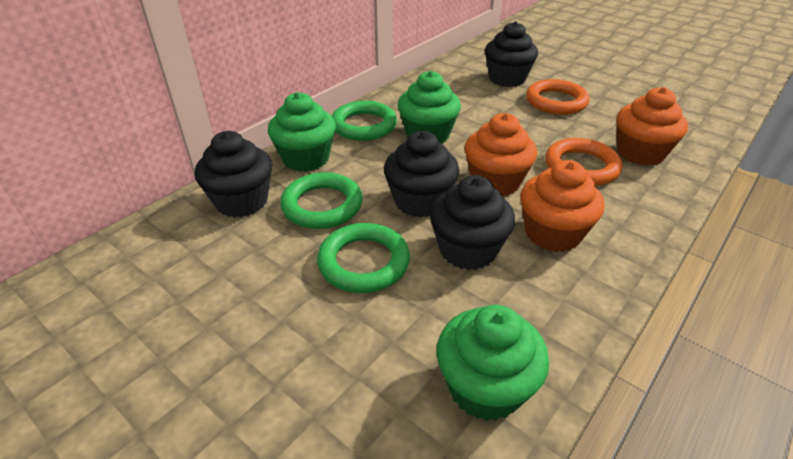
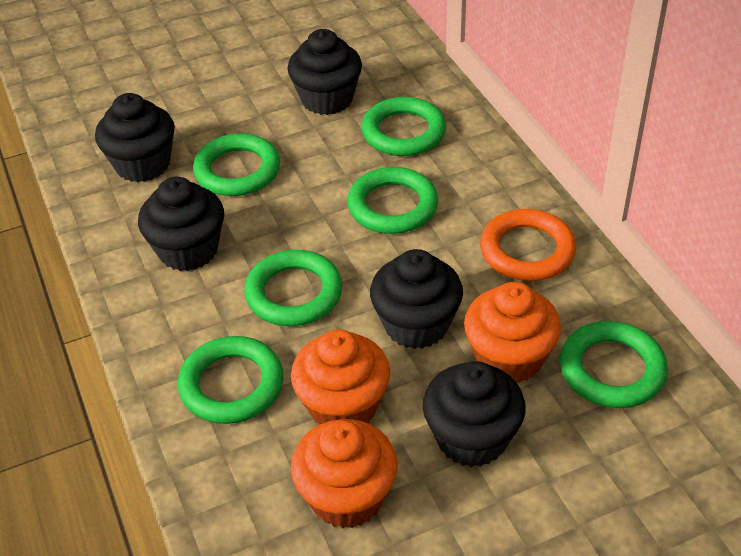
black cupcake: 4 -> 5
green cupcake: 3 -> 0
green ring: 3 -> 6
orange ring: 2 -> 1

